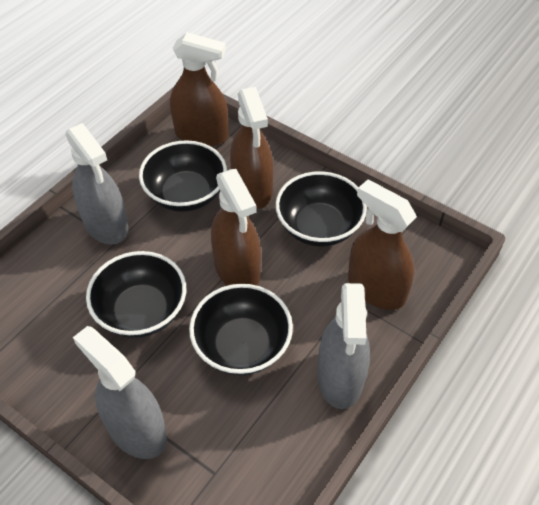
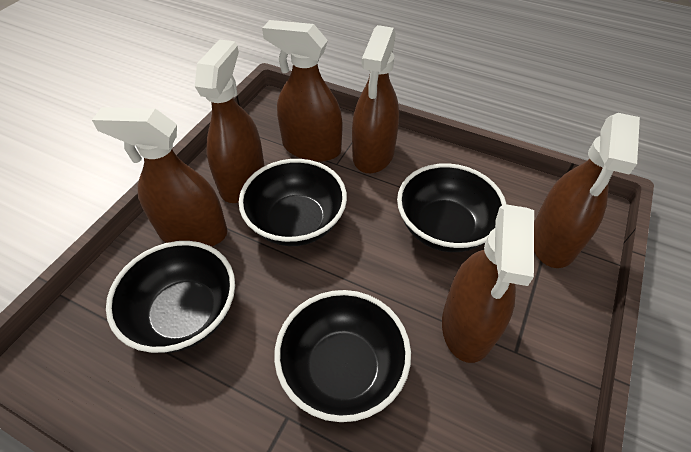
brown spray bottle: 4 -> 6
grey spray bottle: 3 -> 0

